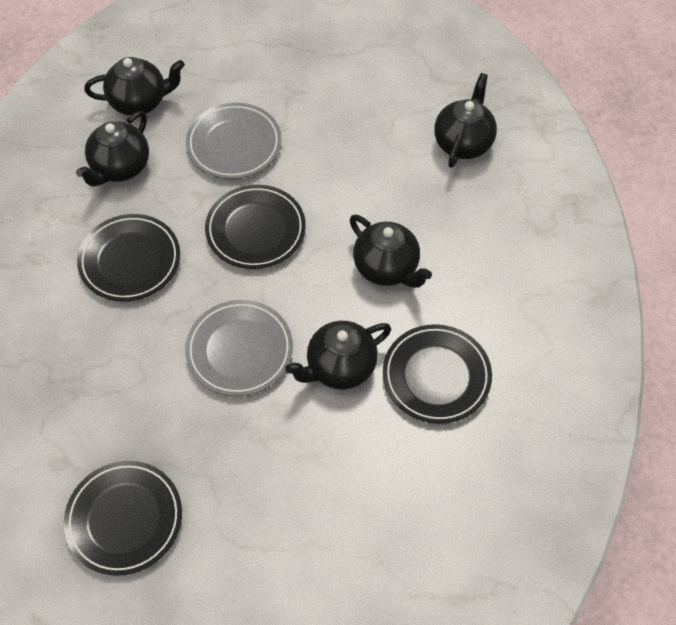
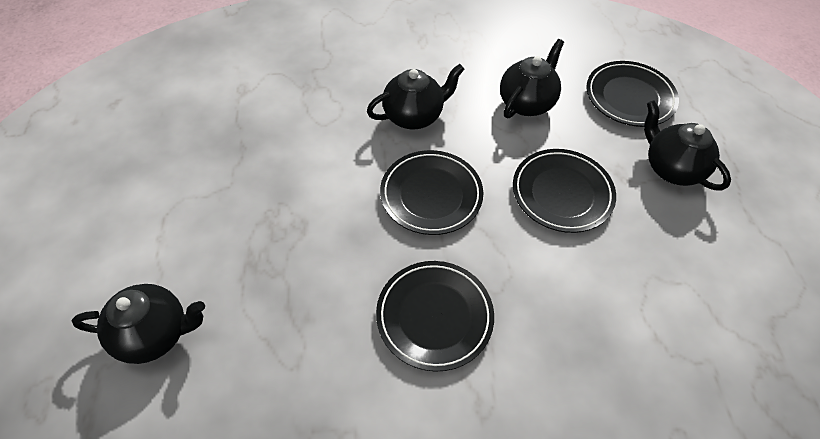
black teapot: 5 -> 4
grey plate: 2 -> 0

